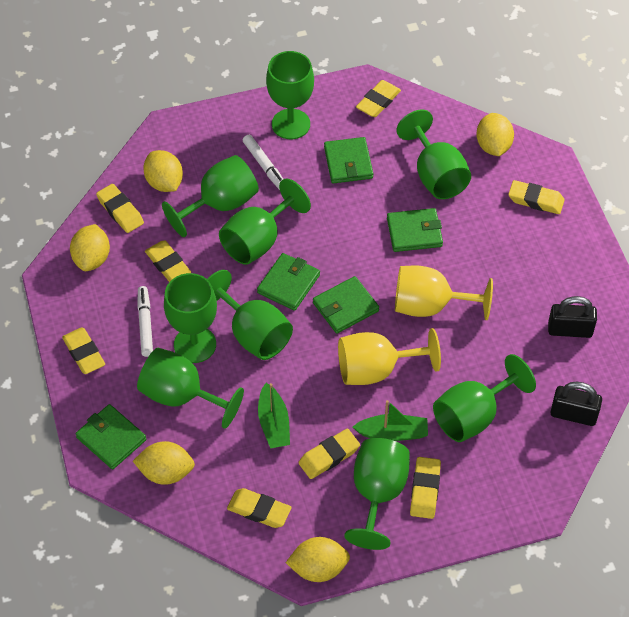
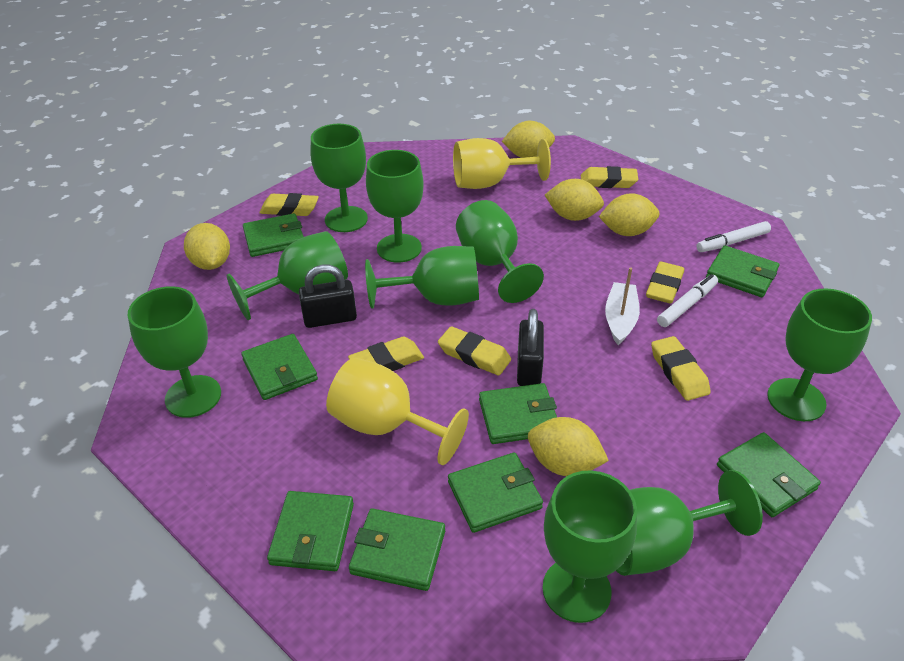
green boat: 2 -> 0
green wallet: 5 -> 8
white boat: 0 -> 1
yellow eraser: 8 -> 6

